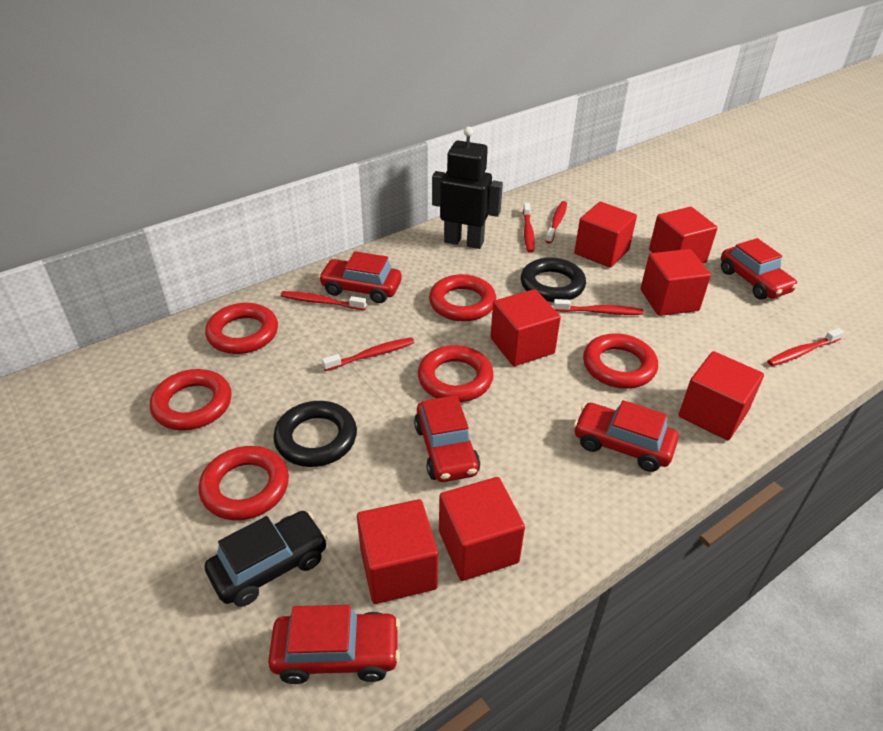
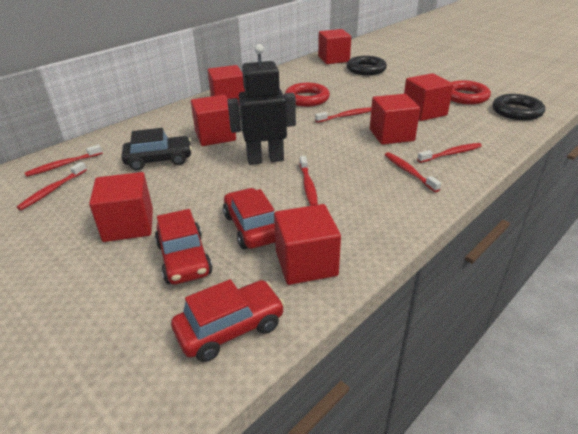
red car: 5 -> 3
red ring: 6 -> 2

